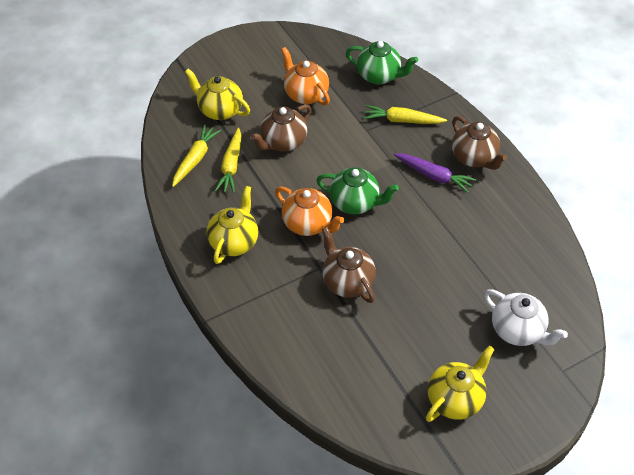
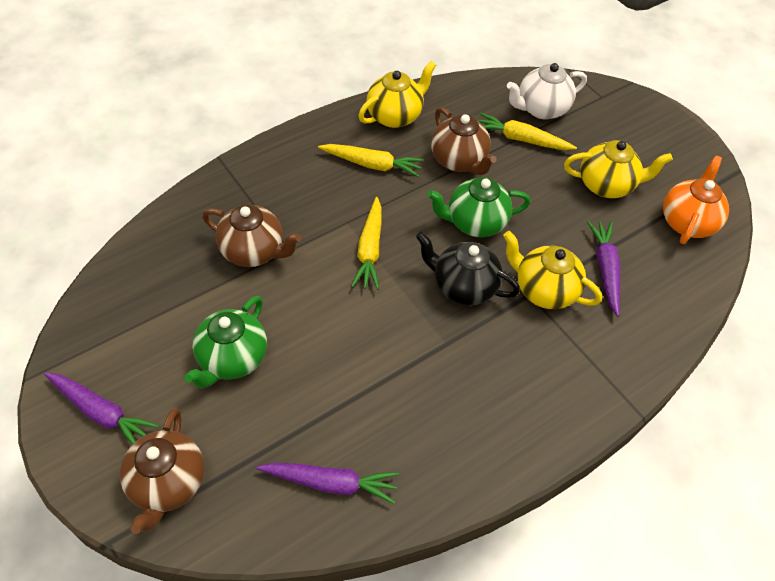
black teapot: 0 -> 1
orange teapot: 2 -> 1
purple carrot: 1 -> 3

